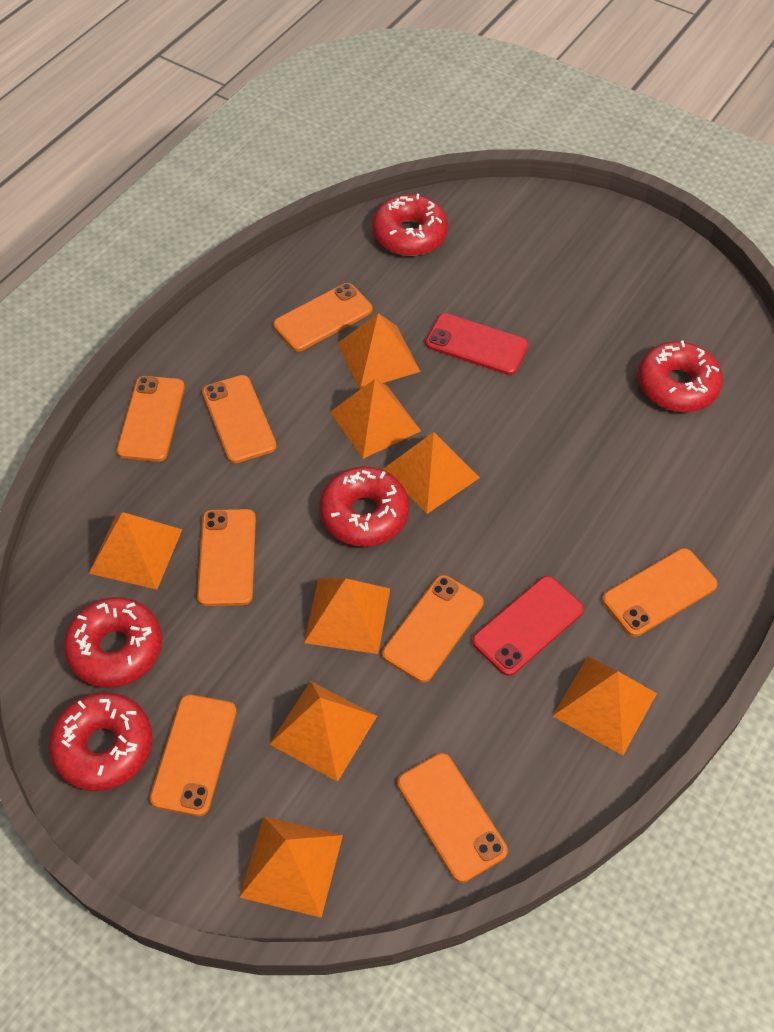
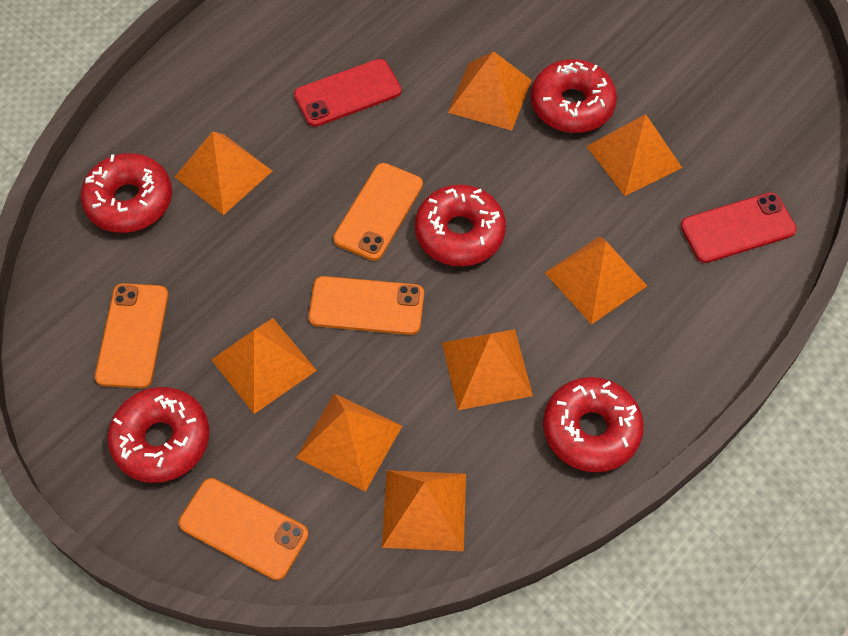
orange phone: 8 -> 4

